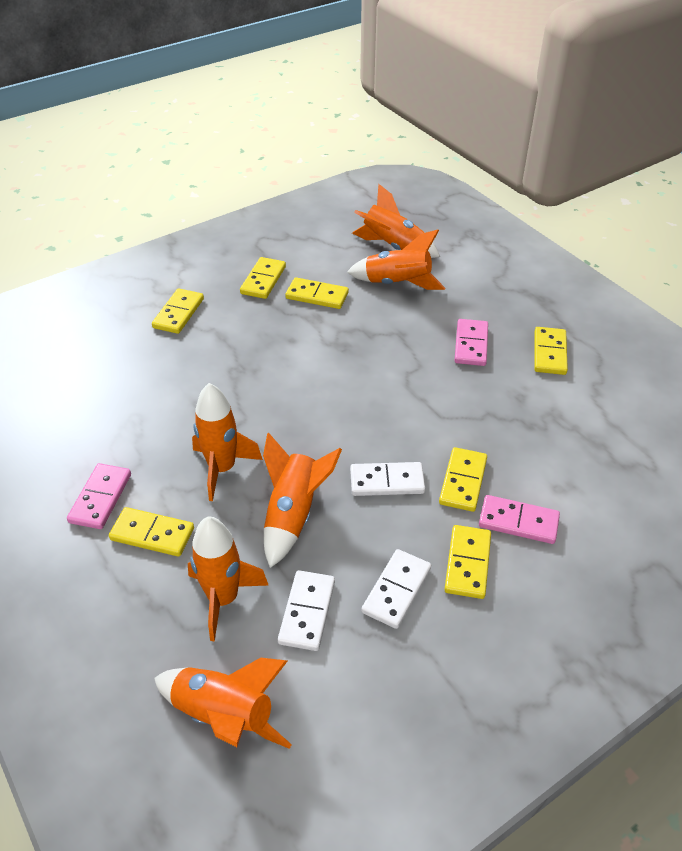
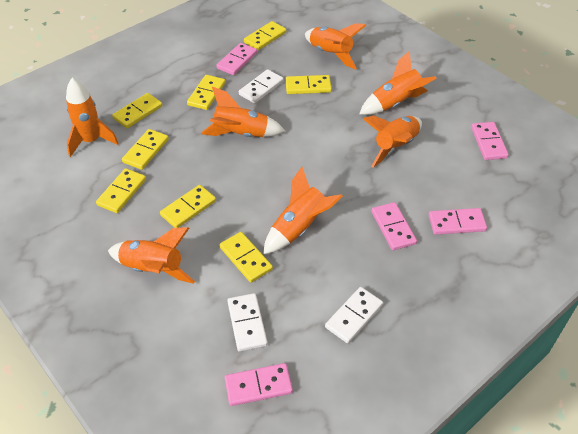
orange rocket: 6 -> 7
pink domino: 3 -> 5
yellow domino: 7 -> 8

